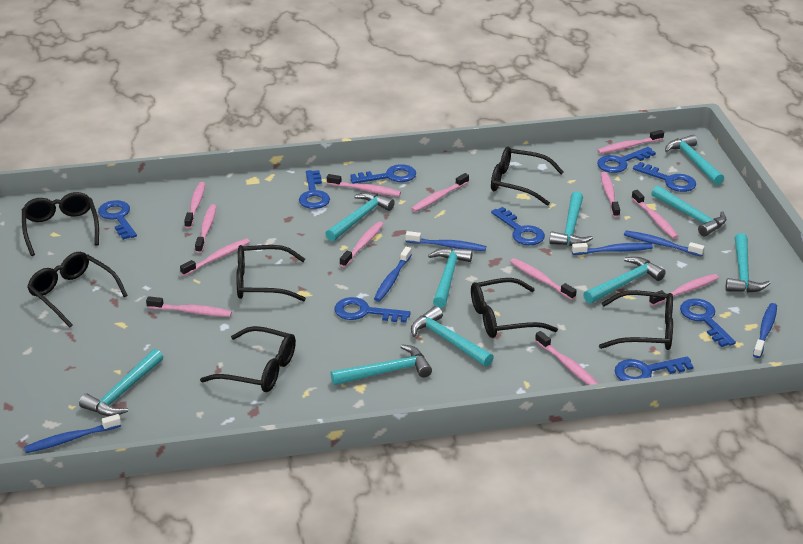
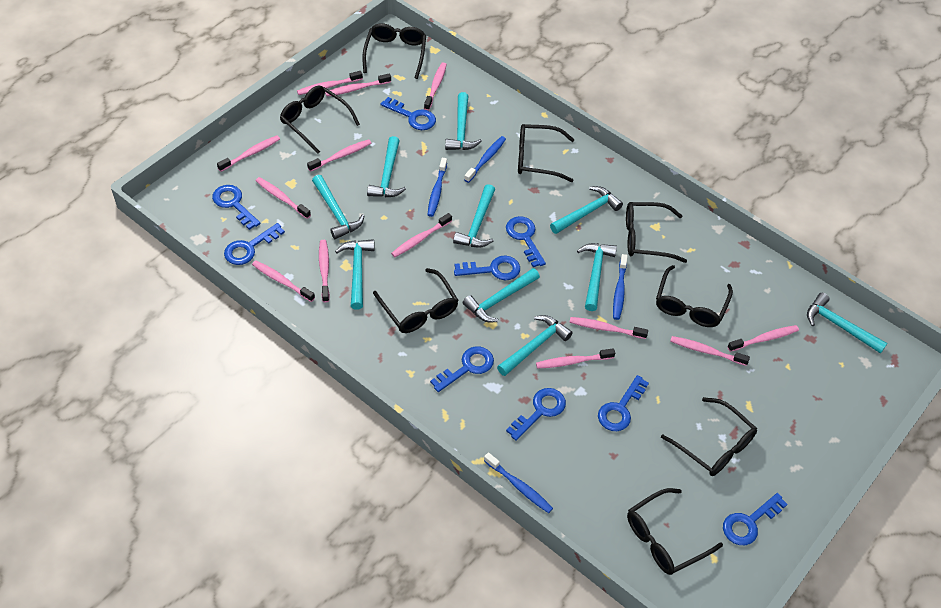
black glasses: 7 -> 8
blue toothbrush: 6 -> 4

